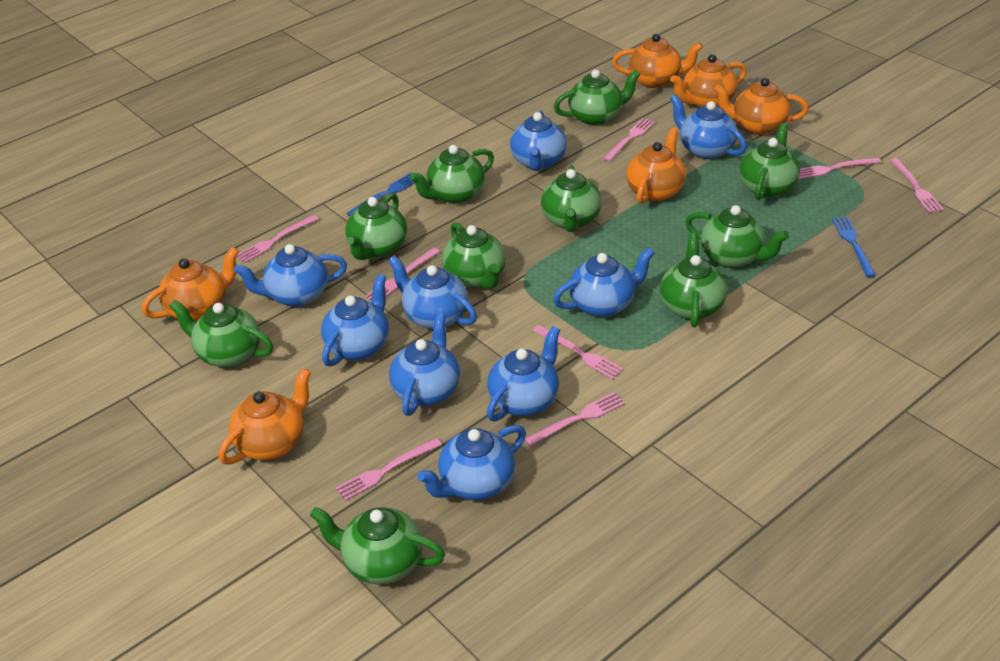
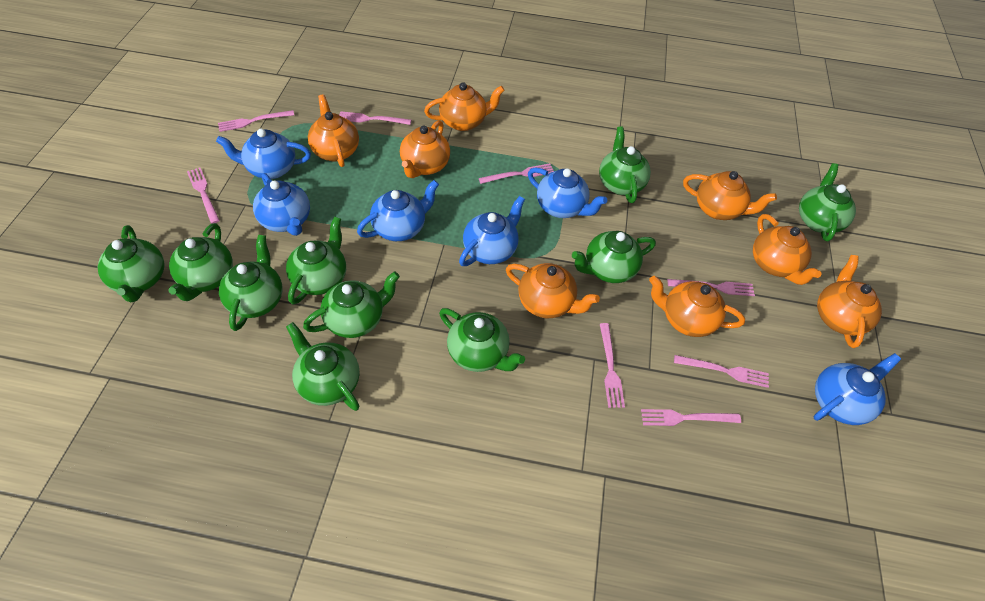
blue fork: 2 -> 0
blue teapot: 9 -> 6
orange teapot: 6 -> 8

